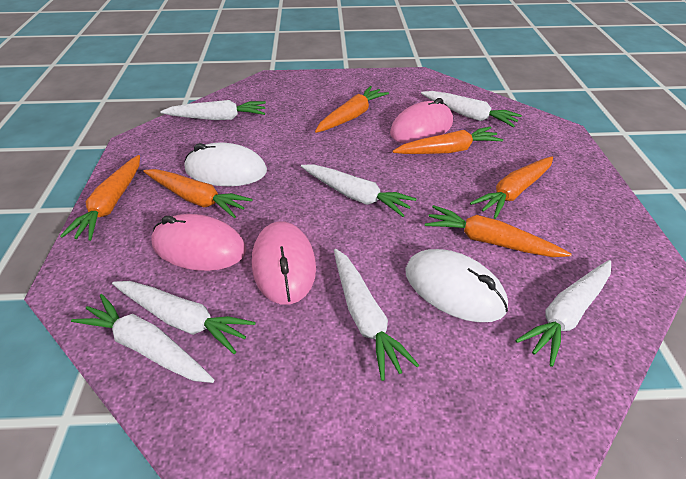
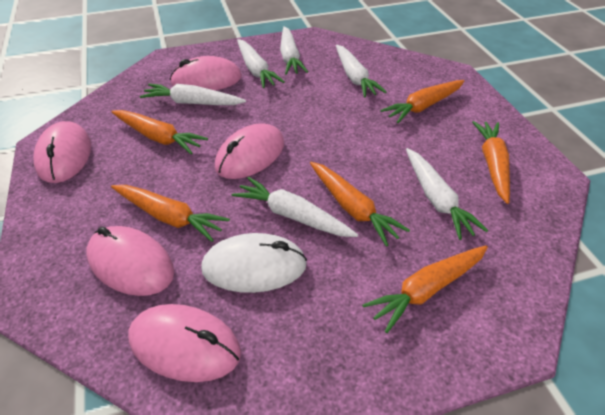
pink mouse: 3 -> 5
white carrot: 7 -> 6
white mouse: 2 -> 1

